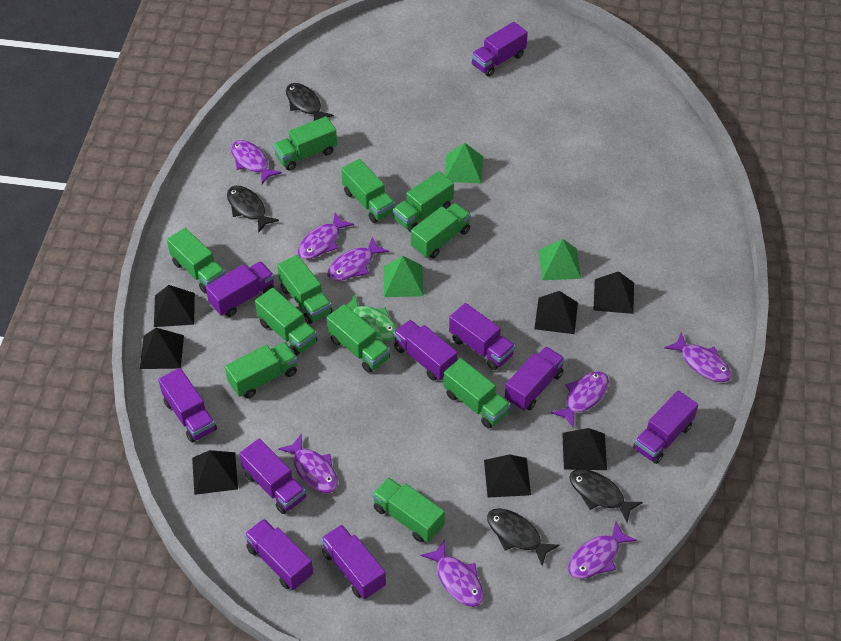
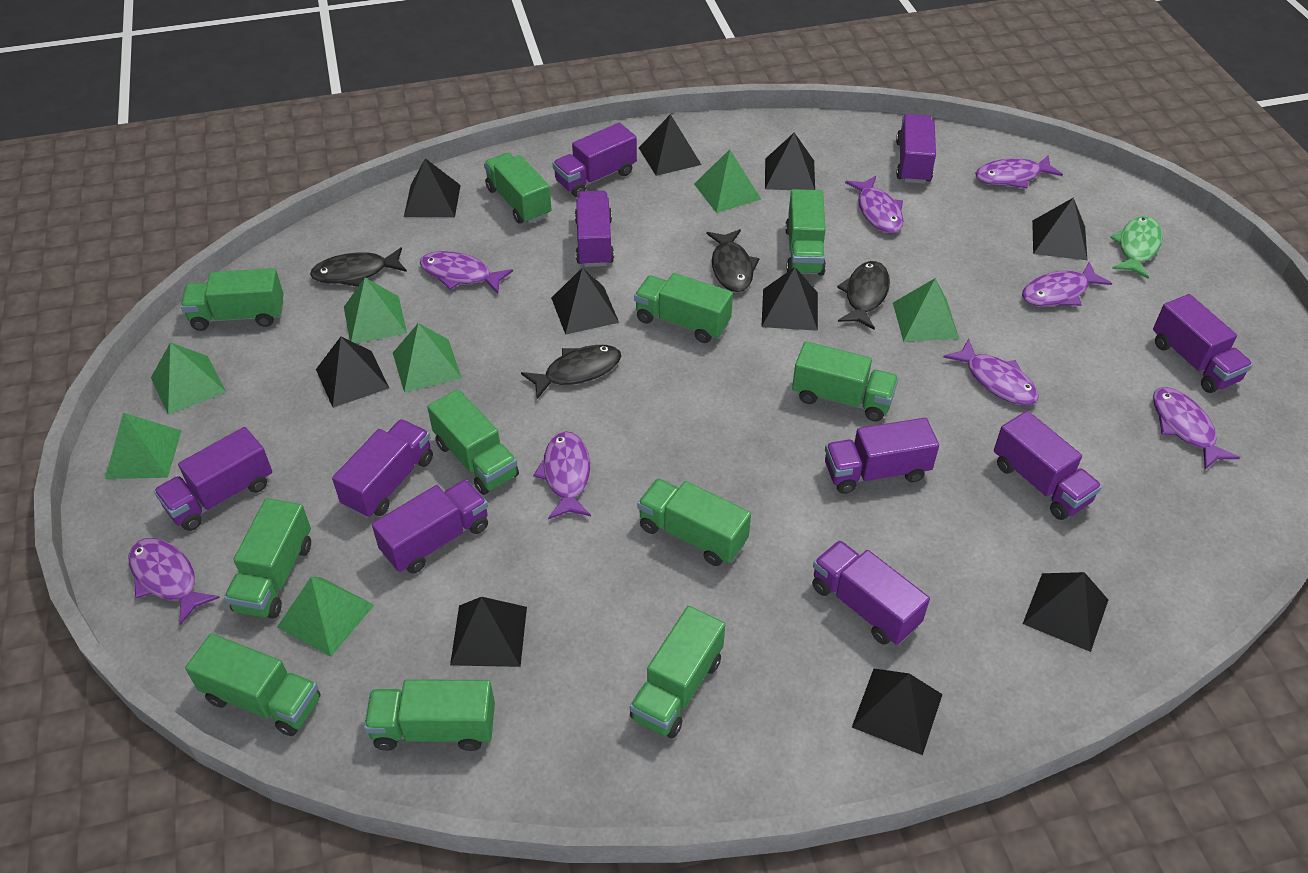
black pyramid: 7 -> 10
green pyramid: 3 -> 7

